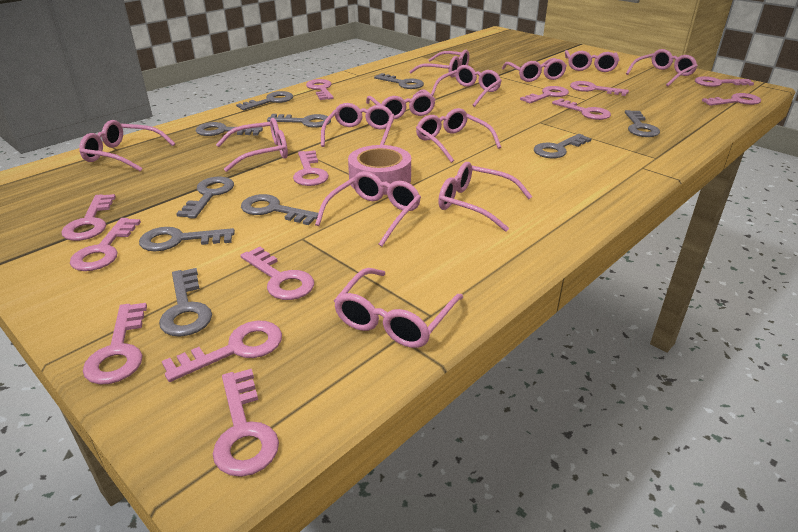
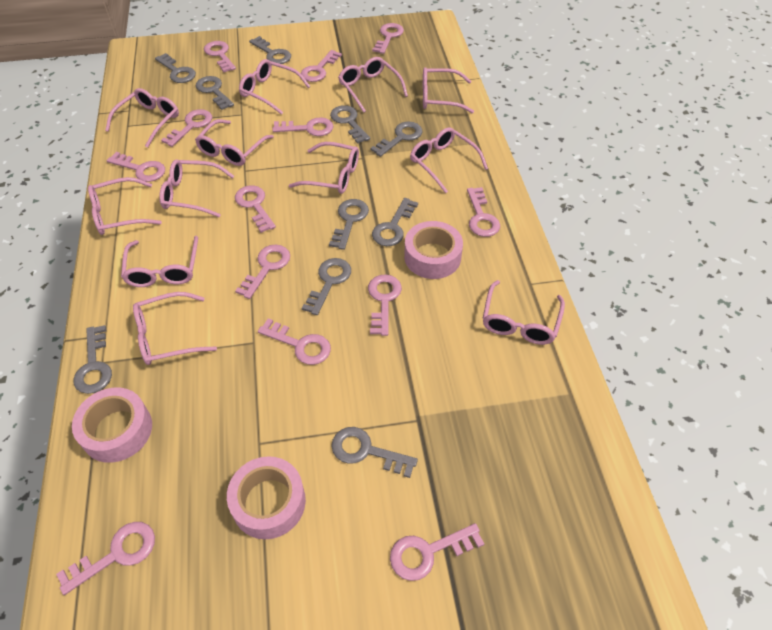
pink glasses: 13 -> 12
pink tape: 1 -> 3

